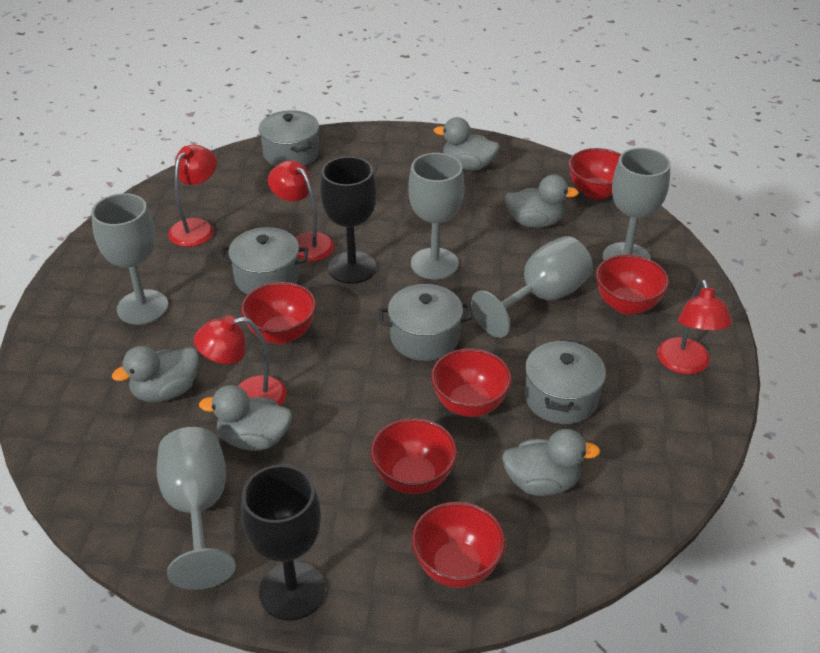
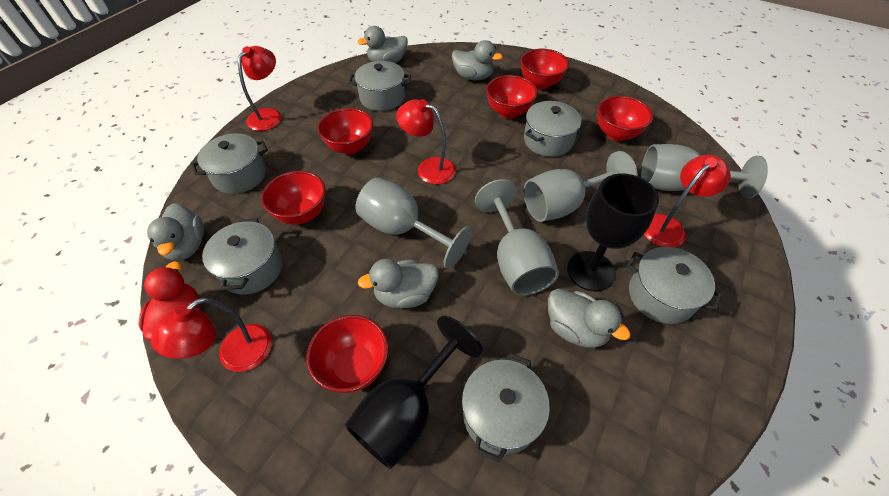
grey goblet: 5 -> 4
grey pot: 4 -> 6
red duck: 0 -> 1

